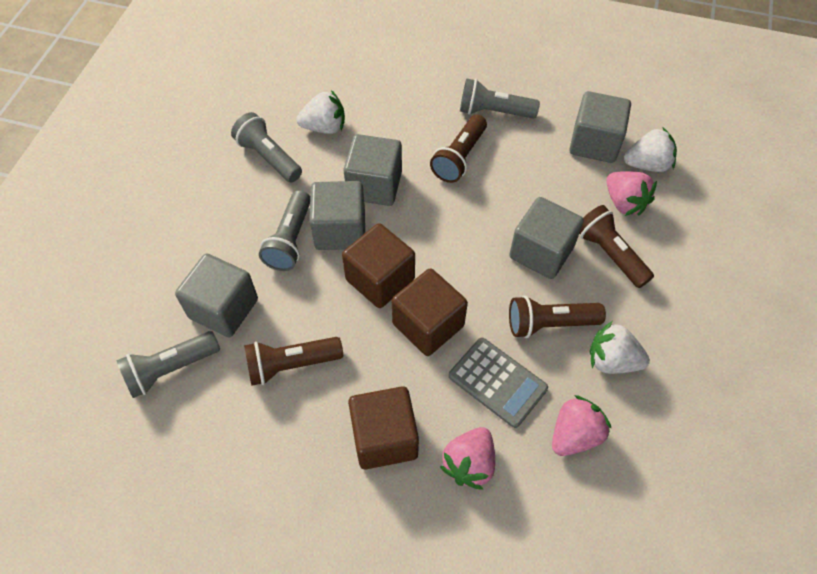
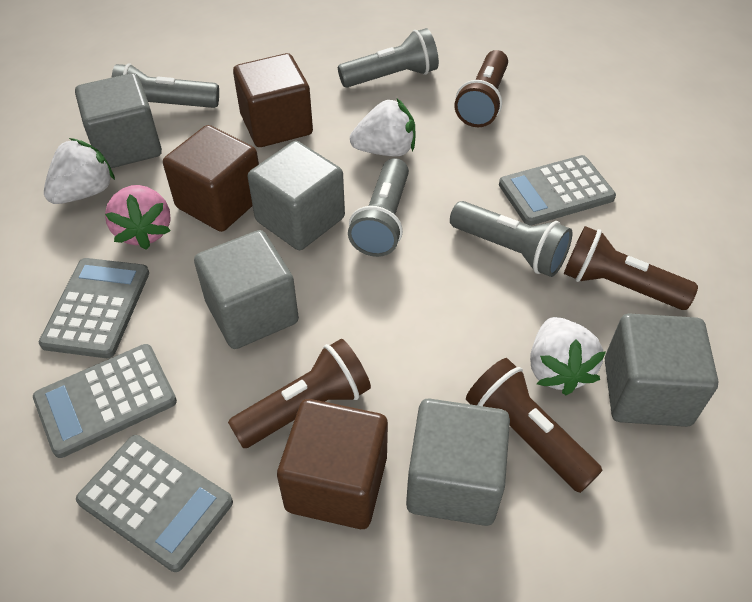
grey calculator: 1 -> 4
pink strawberry: 3 -> 1

